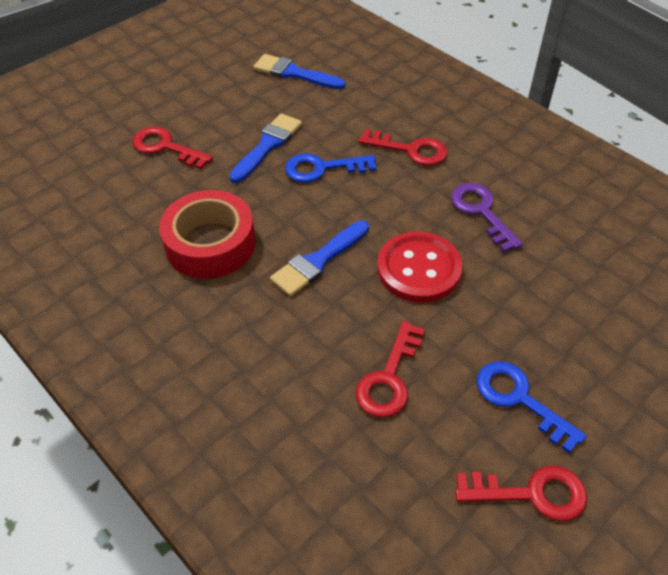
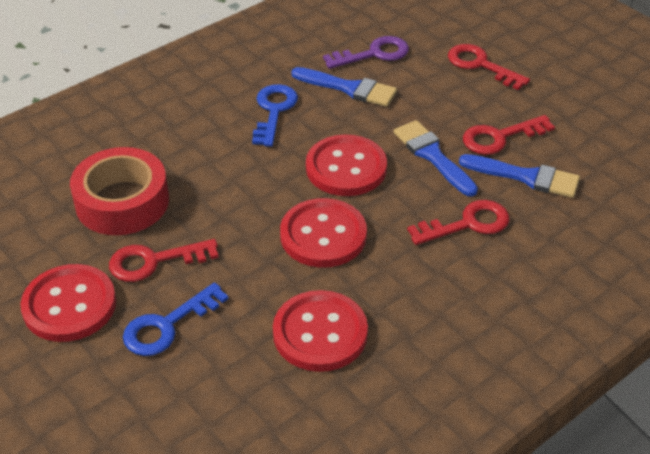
red button: 1 -> 4

